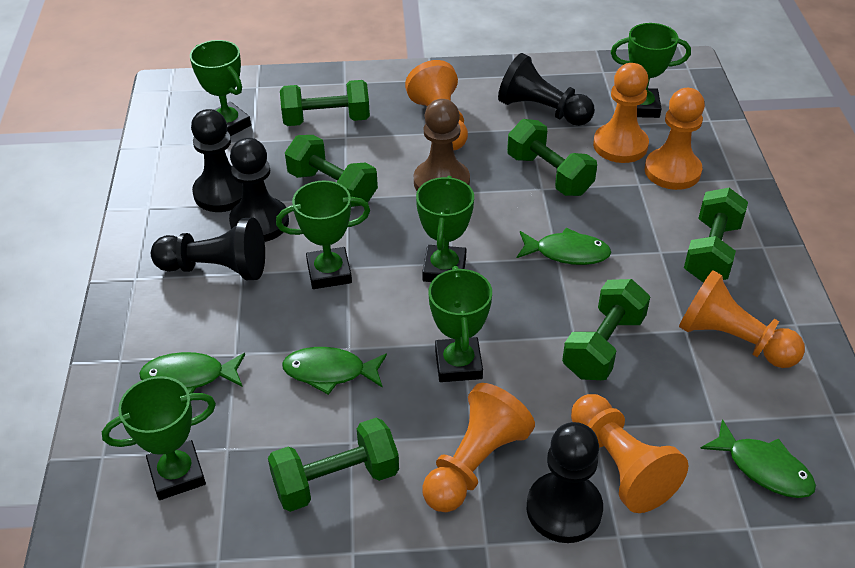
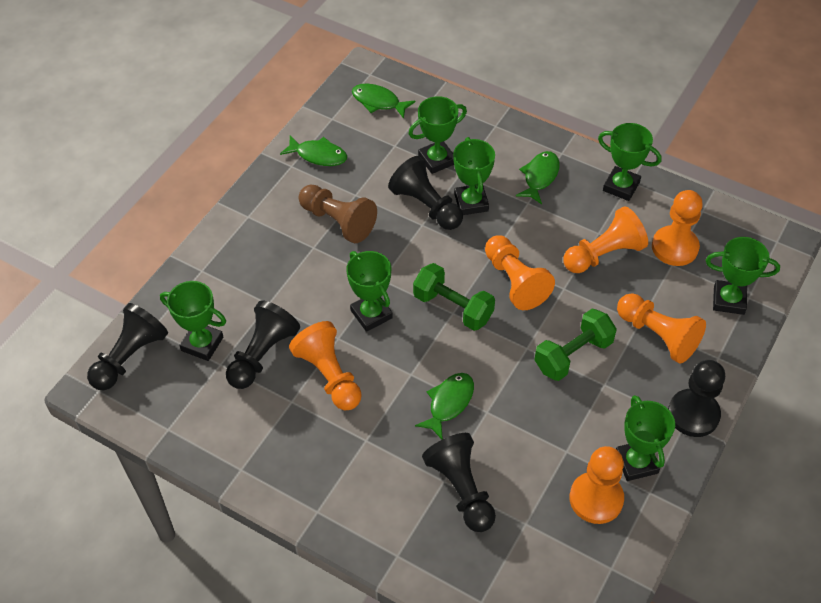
green dumbbell: 6 -> 2
green trophy: 6 -> 7

